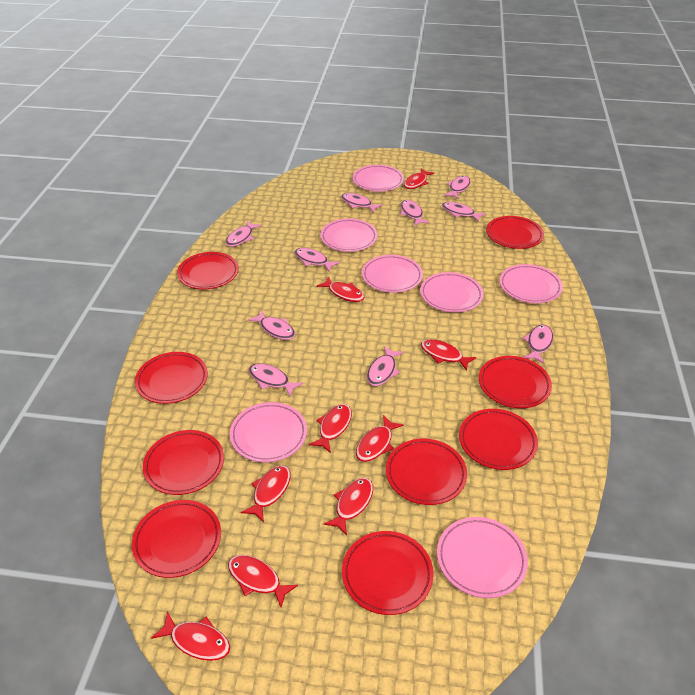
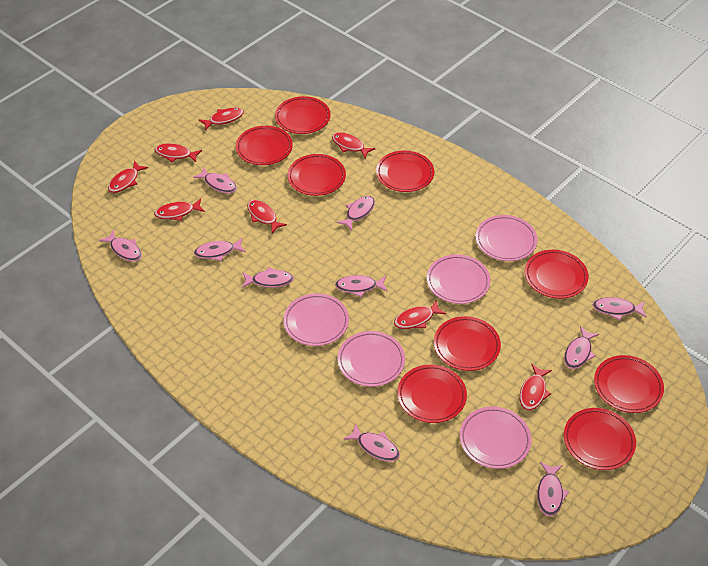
pink plate: 7 -> 5
red fish: 9 -> 8

